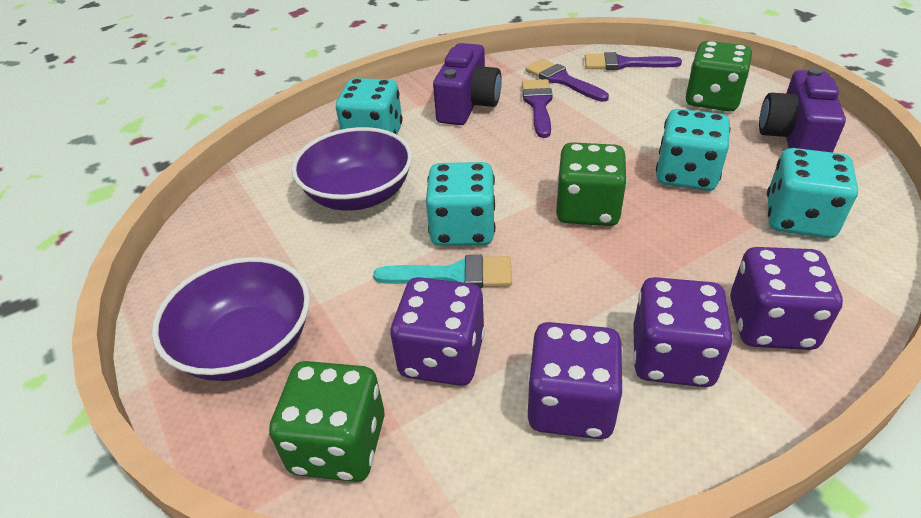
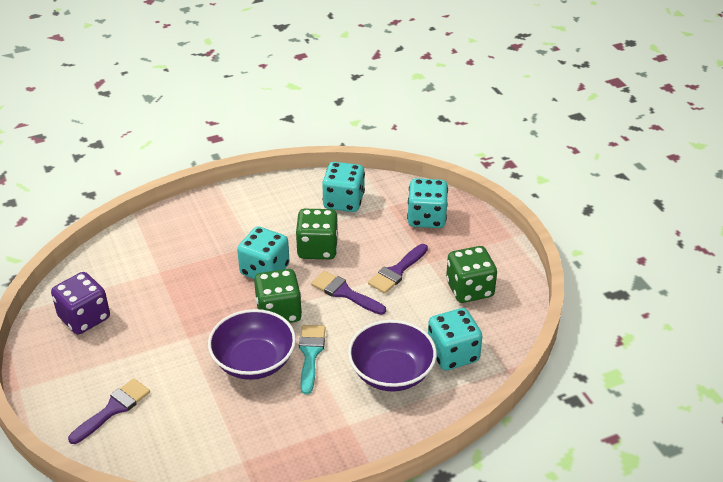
purple camera: 2 -> 0
purple dice: 4 -> 1

